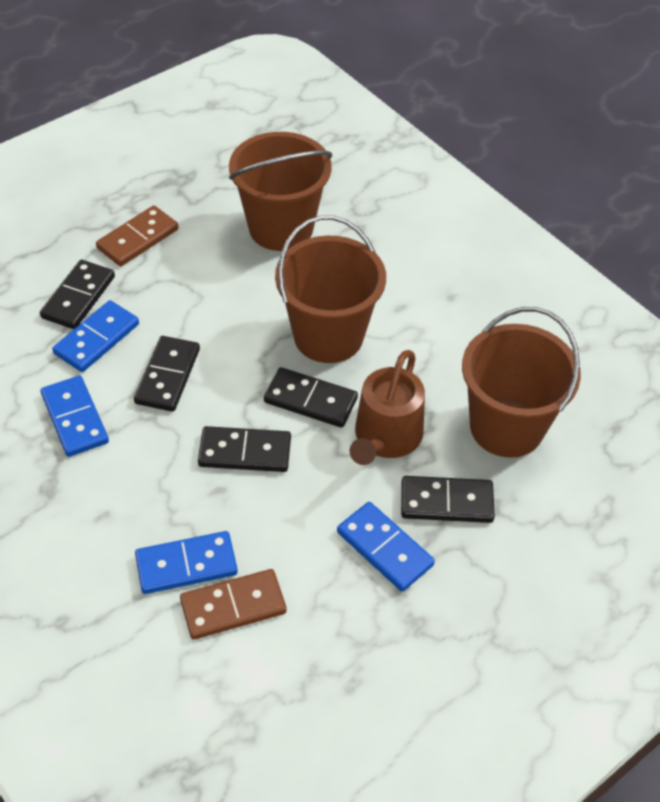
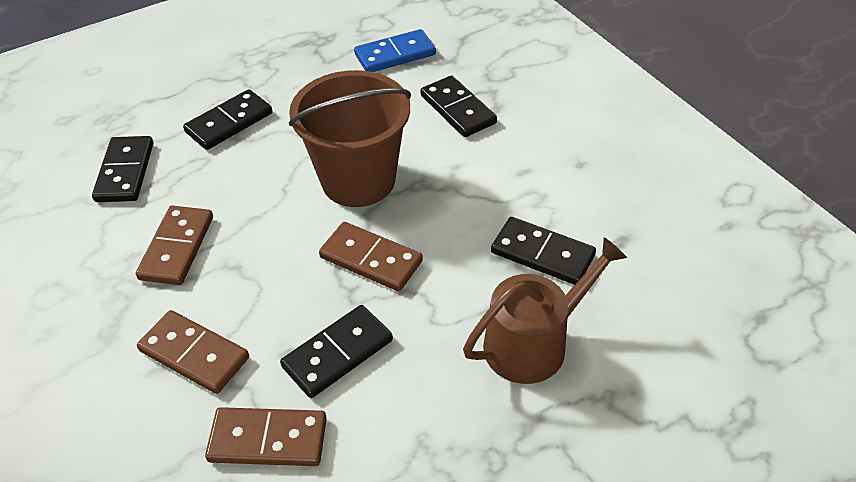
blue domino: 4 -> 1
brown bucket: 3 -> 1
brown domino: 2 -> 4

